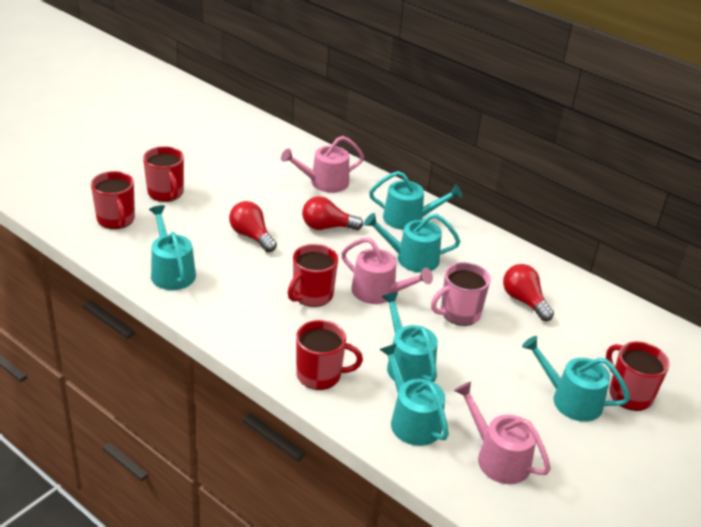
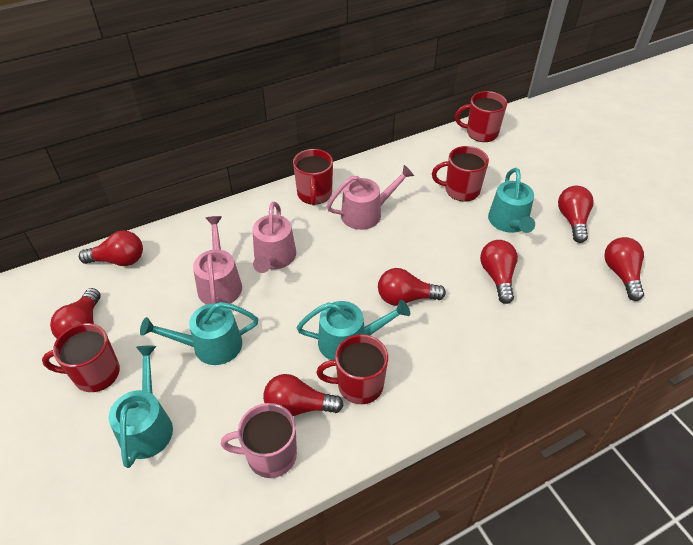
red light bulb: 3 -> 7
turquoise watering can: 6 -> 4

